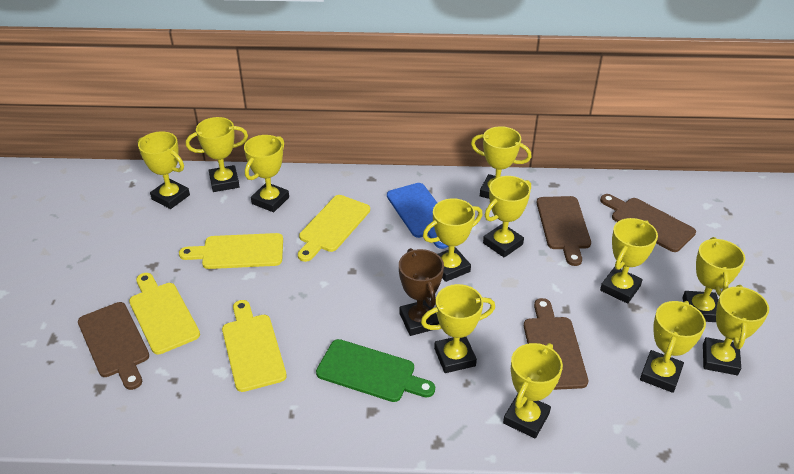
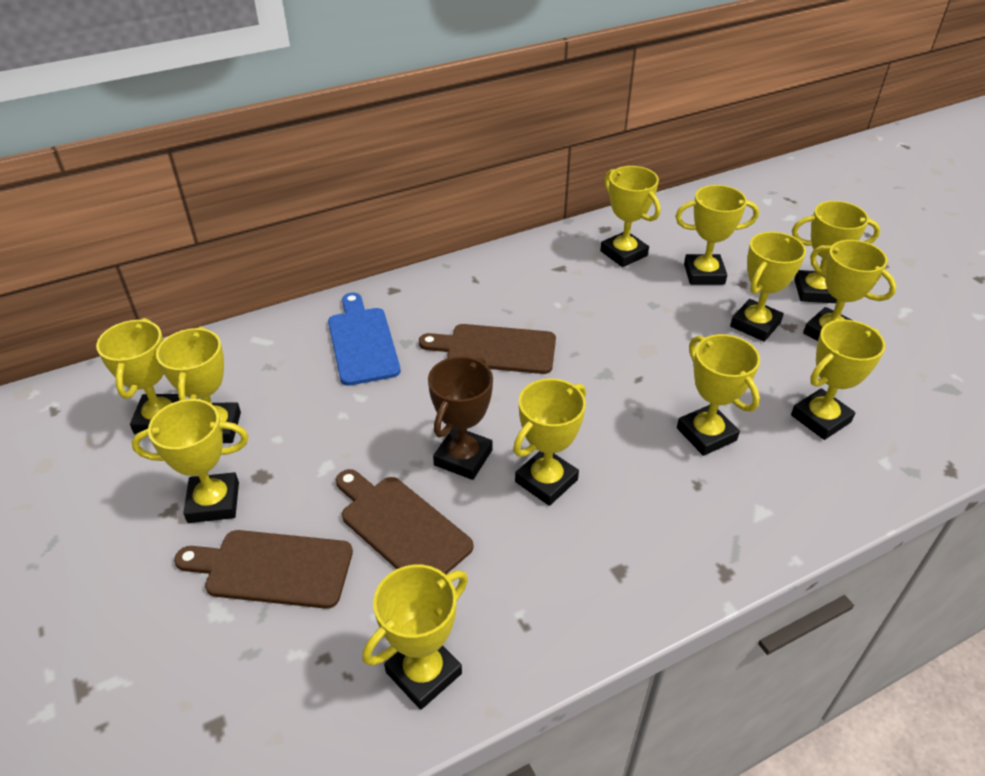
brown cutting board: 4 -> 3
green cutting board: 1 -> 0
yellow cutting board: 4 -> 0

